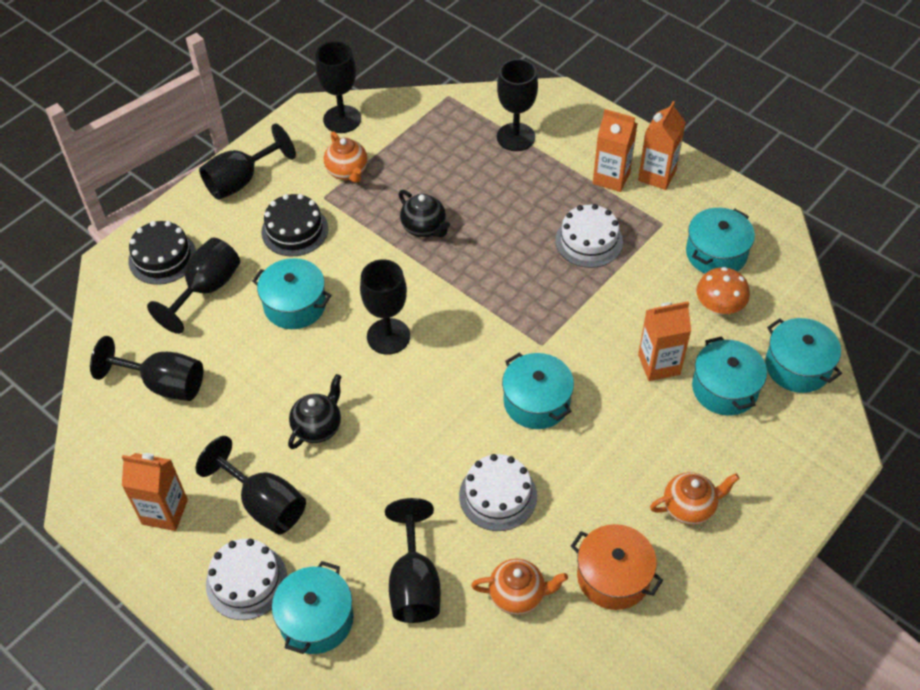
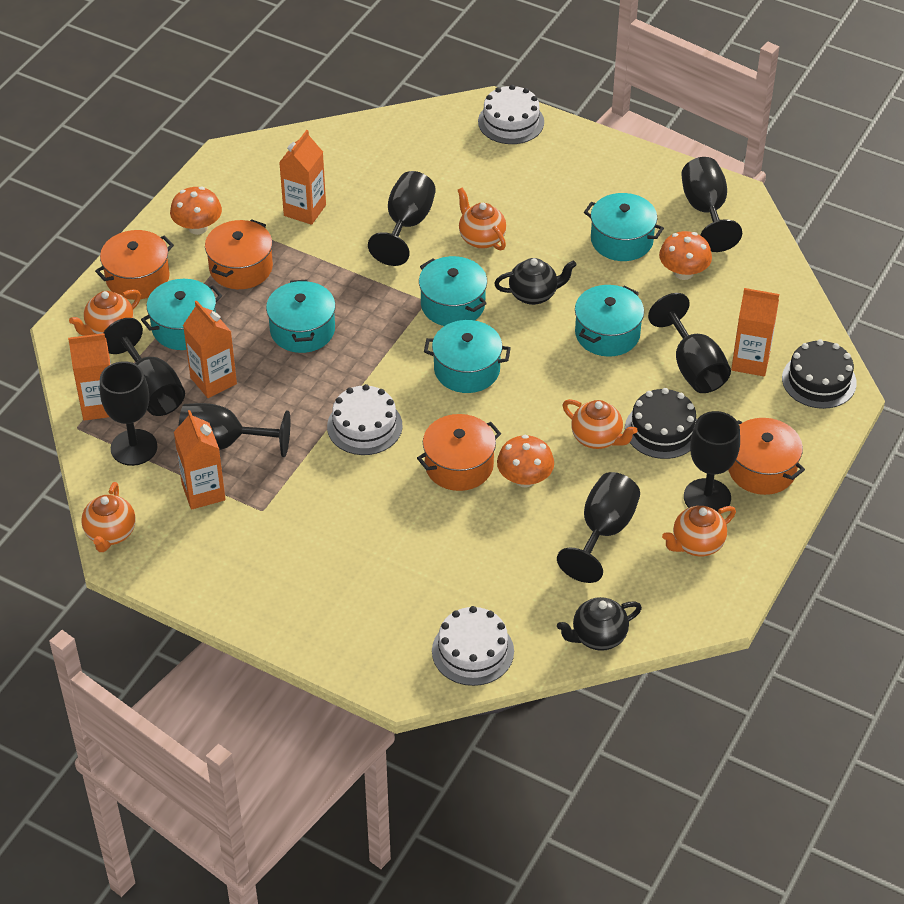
orange carton: 4 -> 5
orange mushroom: 1 -> 3
orange pot: 1 -> 4
orange teapot: 3 -> 5

